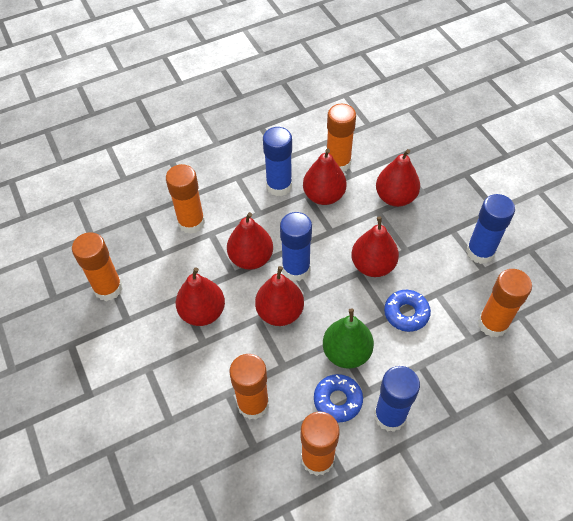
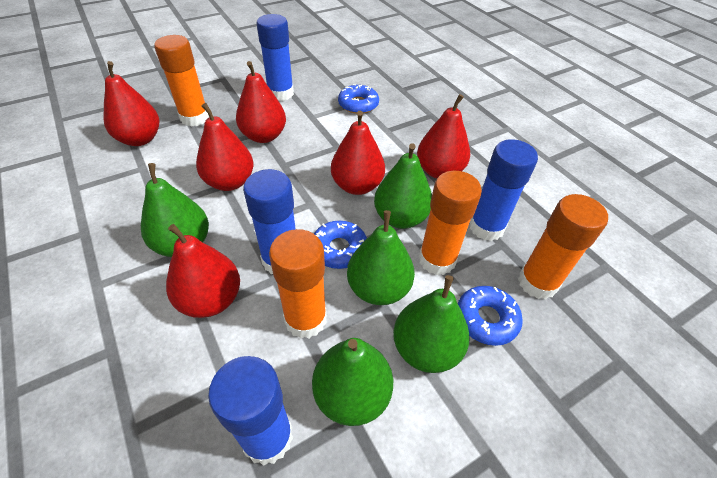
blue donut: 2 -> 3
green pear: 1 -> 5
orange glue stick: 6 -> 4

